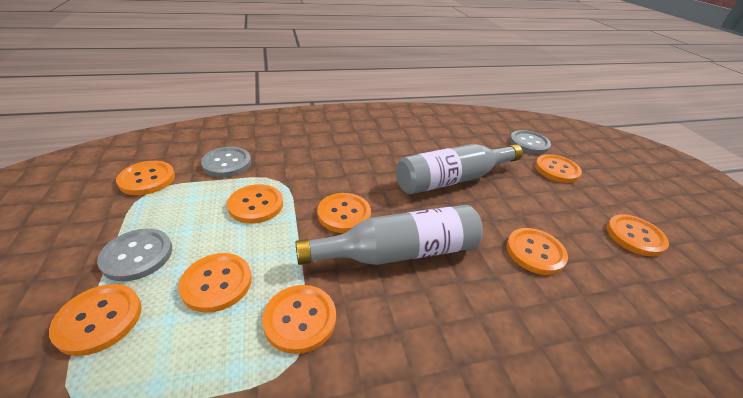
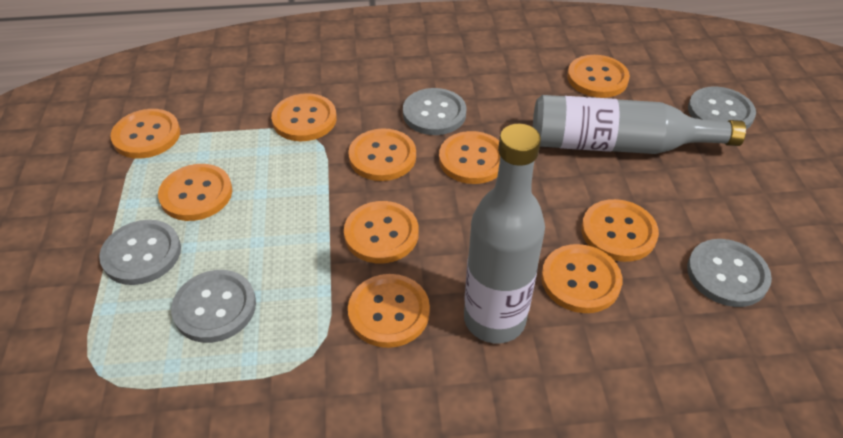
grey button: 3 -> 5
orange button: 9 -> 10

